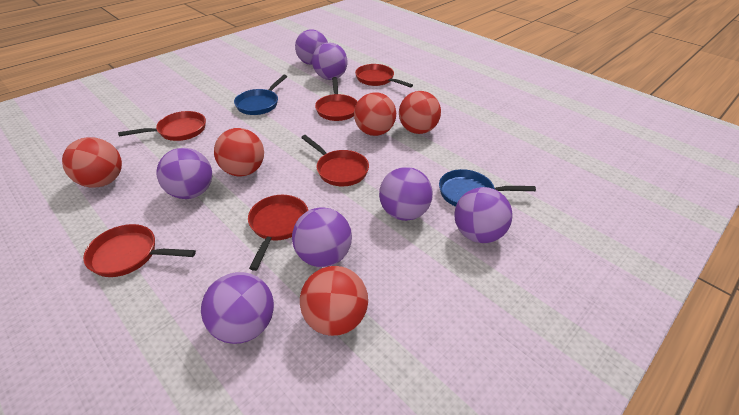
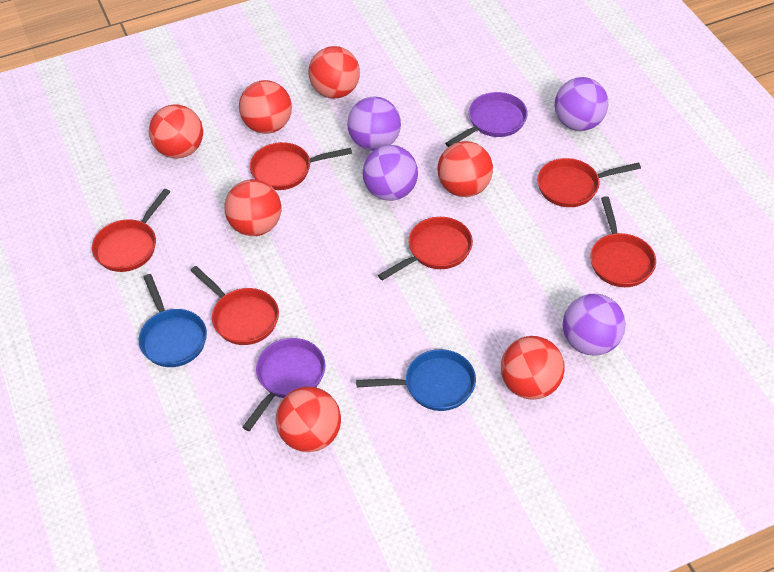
purple ball: 7 -> 4
purple pan: 0 -> 2
red ball: 5 -> 7

